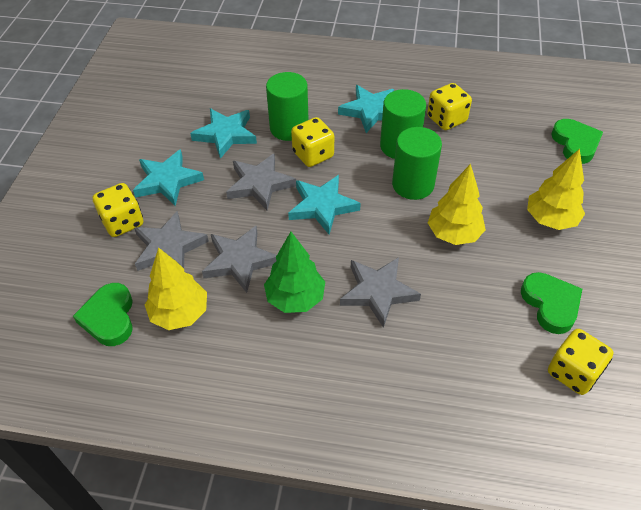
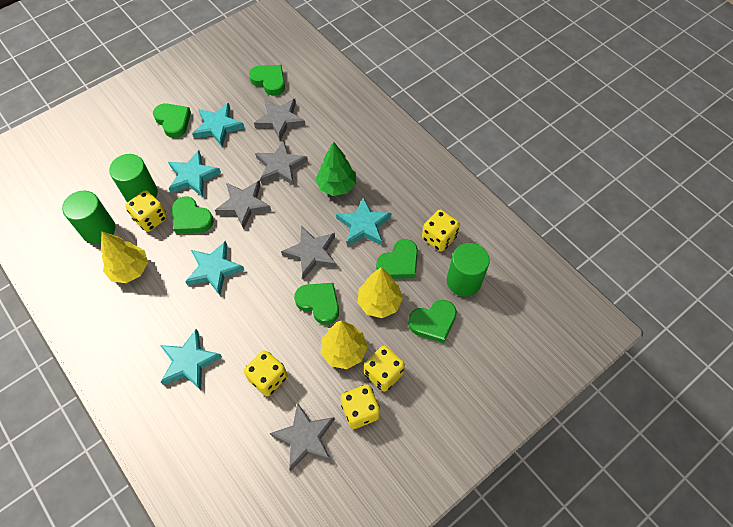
green heart: 3 -> 6
grey star: 4 -> 5
turquoise star: 4 -> 5
yellow dice: 4 -> 5

